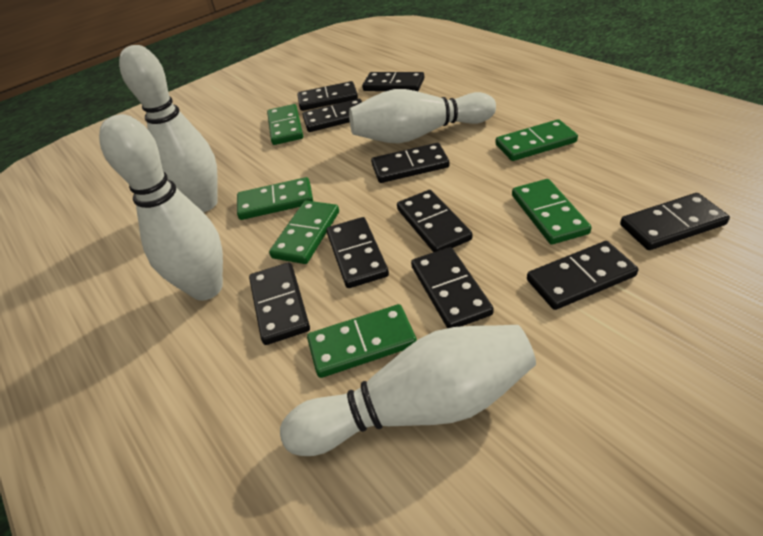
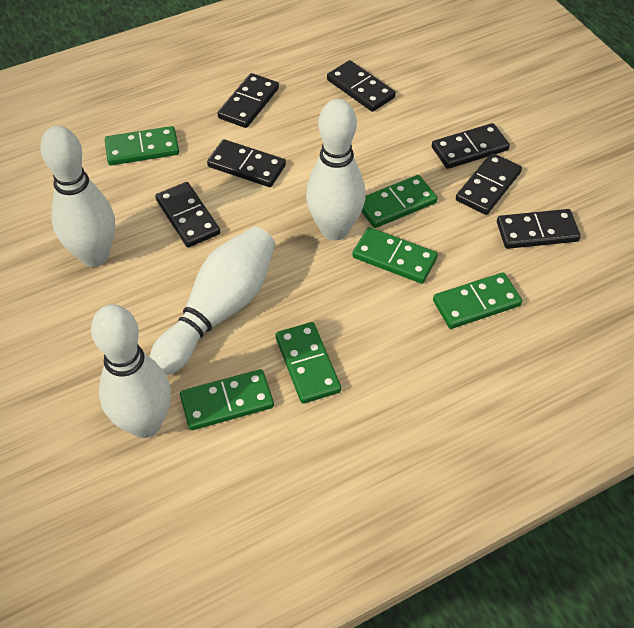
black domino: 10 -> 7

